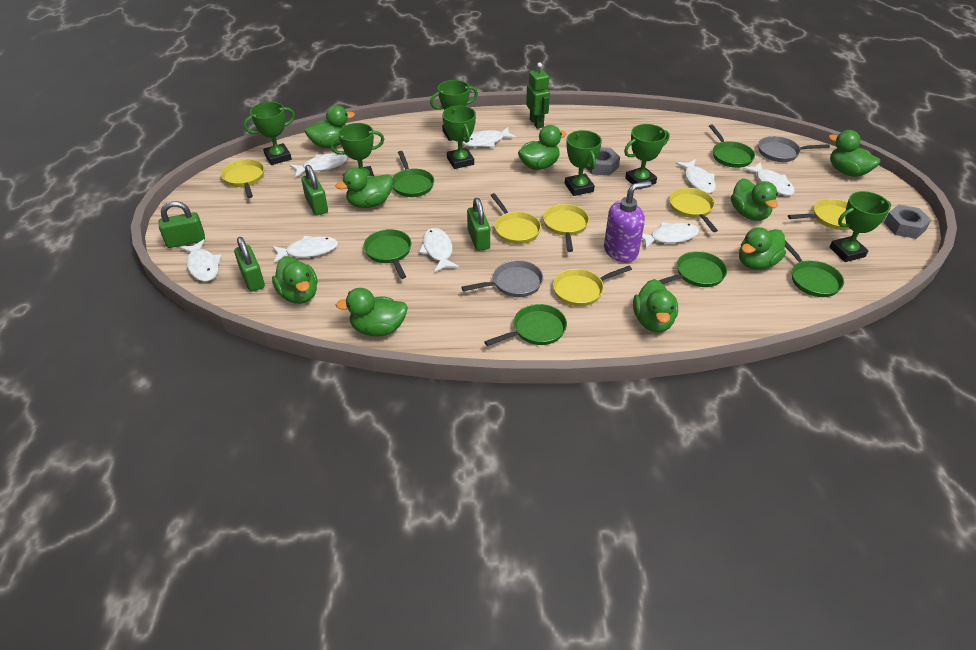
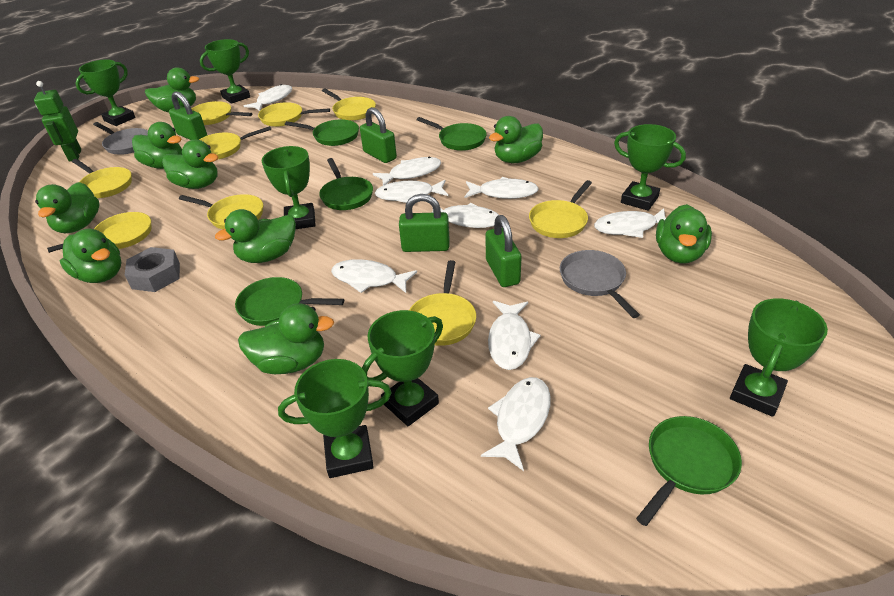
green pan: 6 -> 5
grey nut: 2 -> 1
purple soap dispenser: 1 -> 0
white fish: 8 -> 9
yellow pan: 6 -> 9

